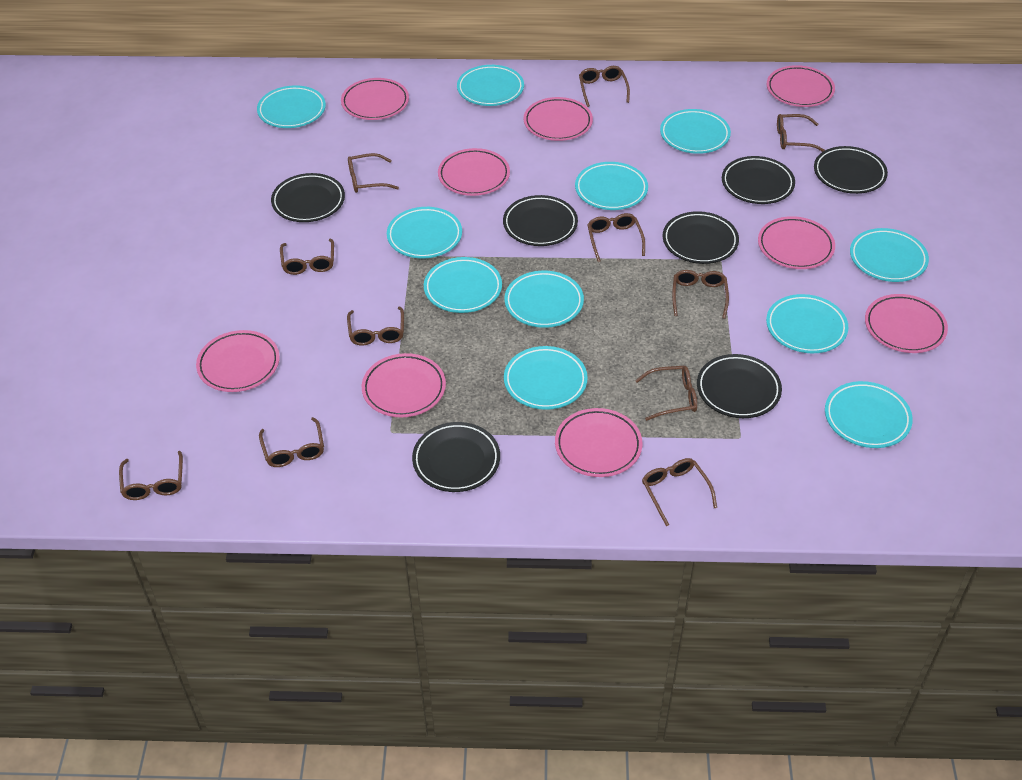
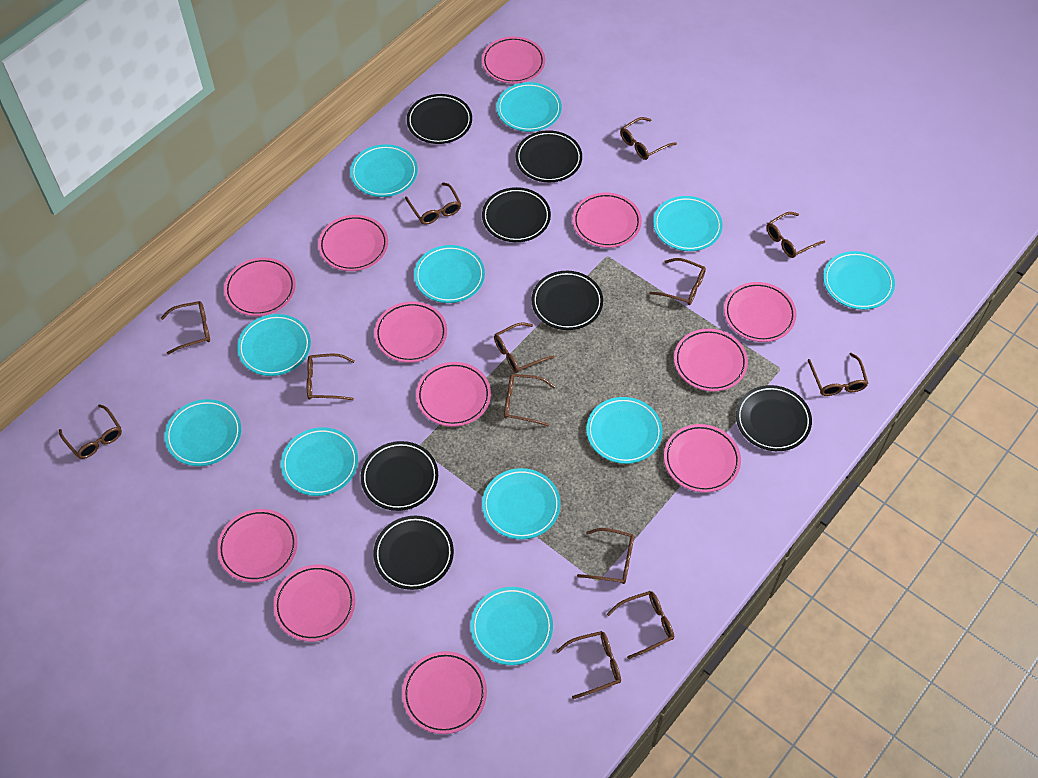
brown glasses: 11 -> 13
pink plate: 9 -> 12

